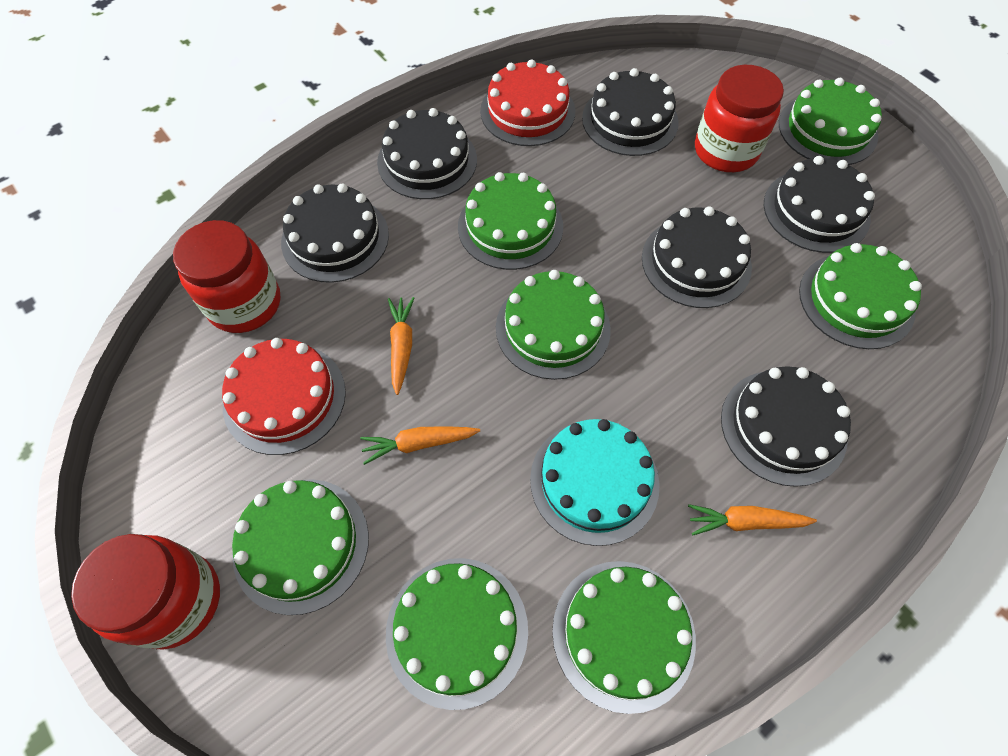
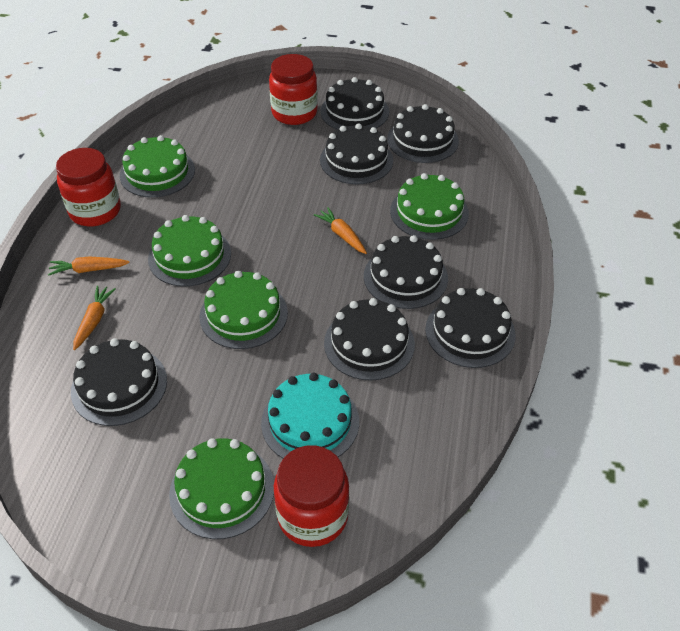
black cake: 6 -> 7
green cake: 7 -> 5
red cake: 2 -> 0

